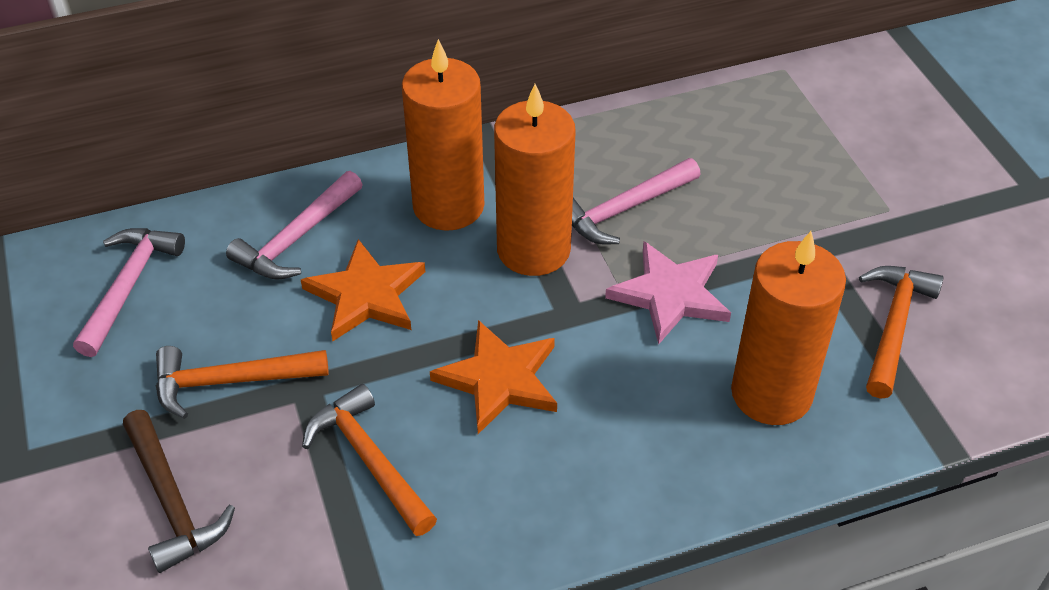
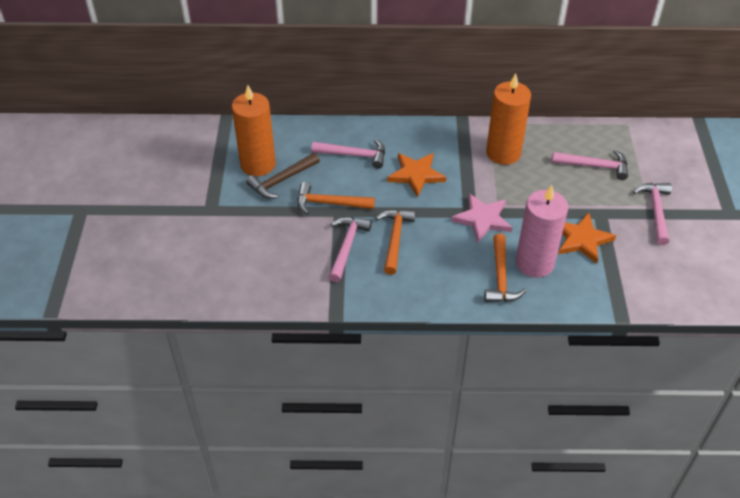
orange candle: 3 -> 2
pink candle: 0 -> 1
pink hammer: 3 -> 4

